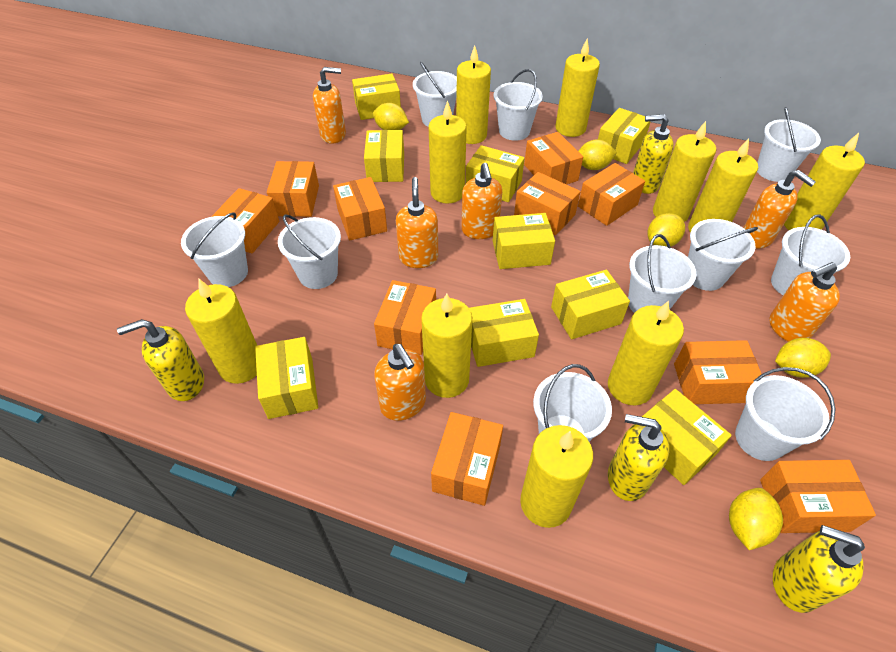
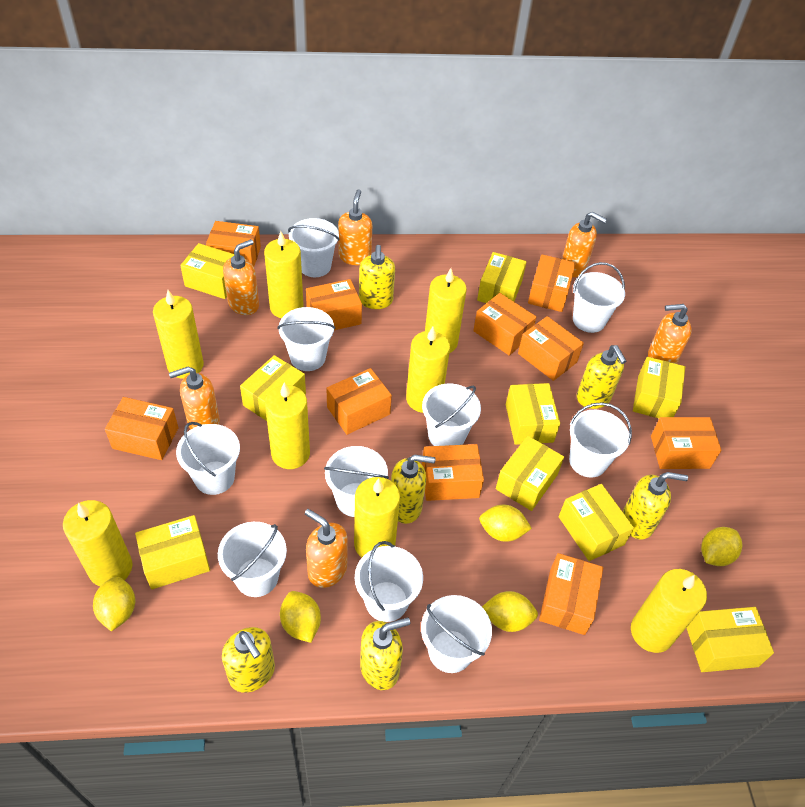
yellow candle: 10 -> 8
yellow soap dispenser: 4 -> 6

